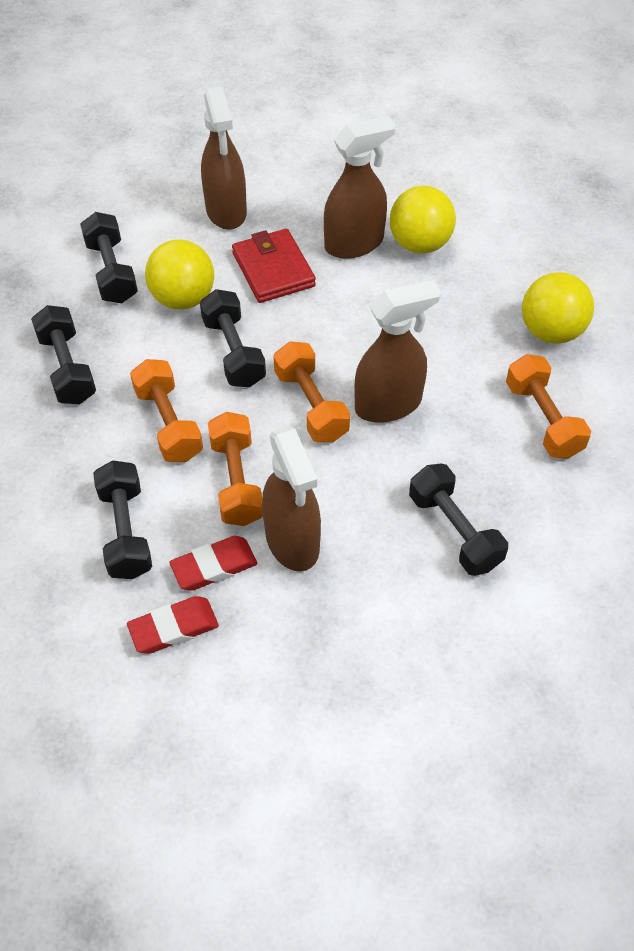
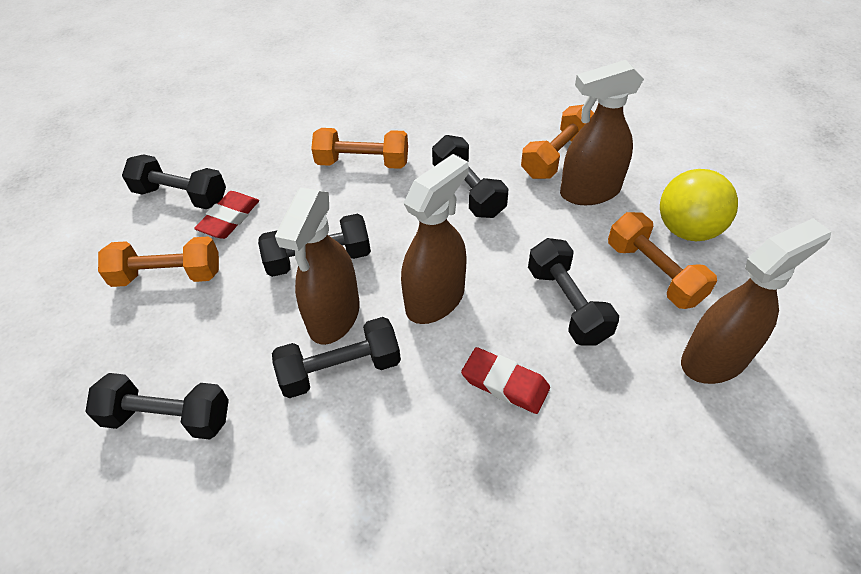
black dumbbell: 5 -> 6
red wallet: 1 -> 0
yellow ball: 3 -> 1

